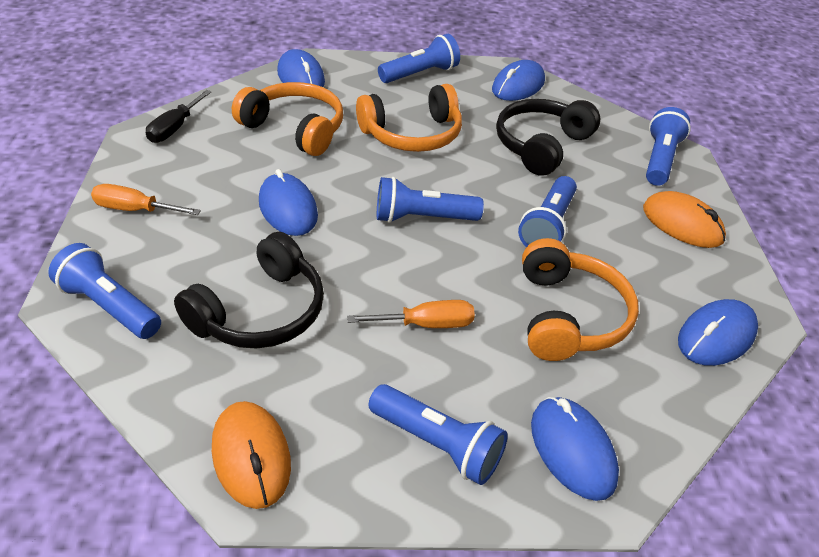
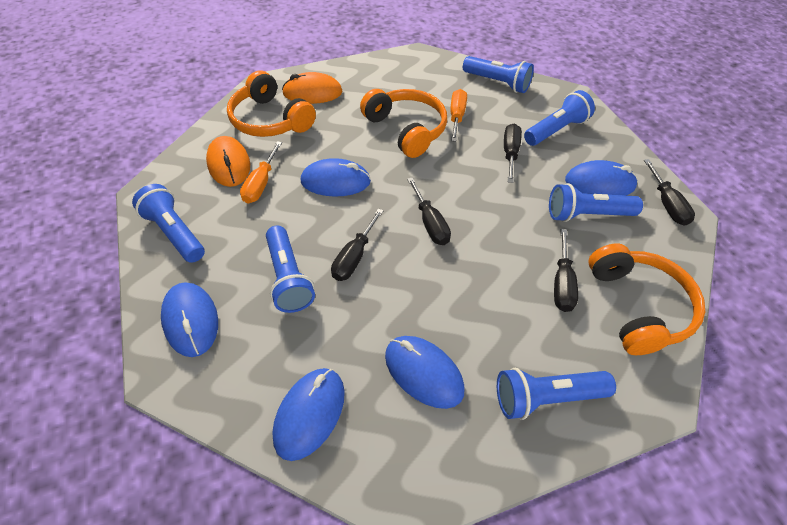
black headphones: 2 -> 0
black screwdriver: 1 -> 5

